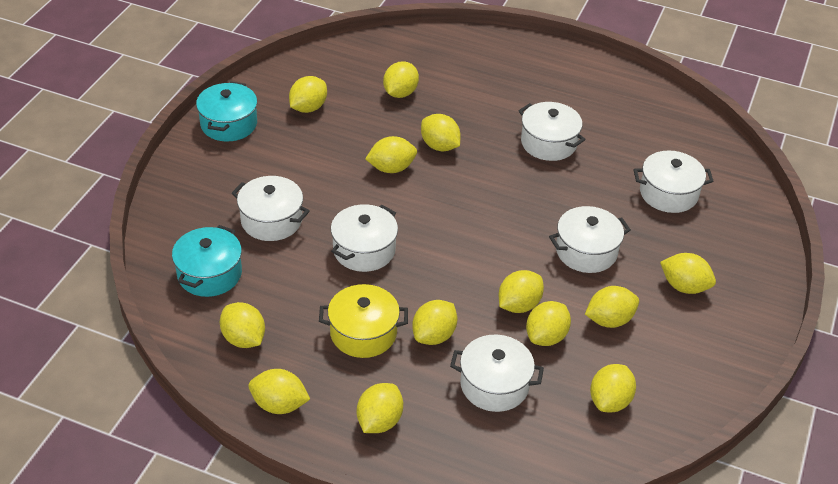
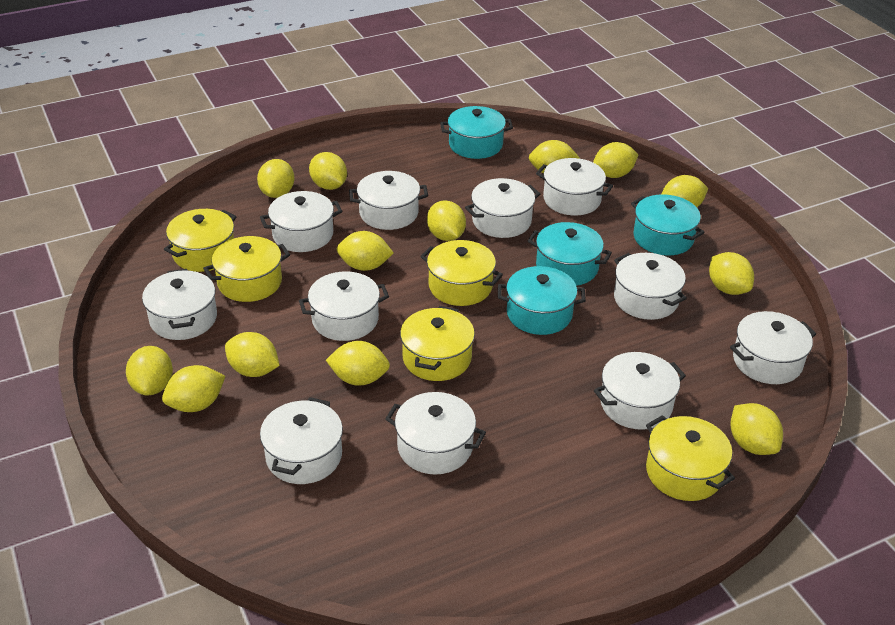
turquoise pot: 2 -> 4
white pot: 6 -> 11
yellow pot: 1 -> 5

